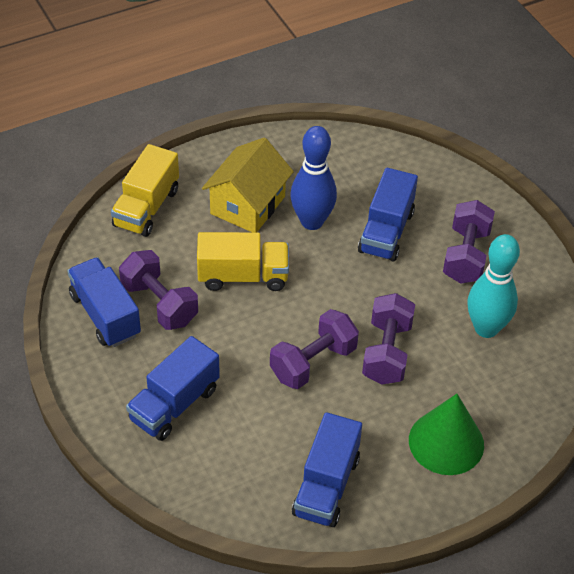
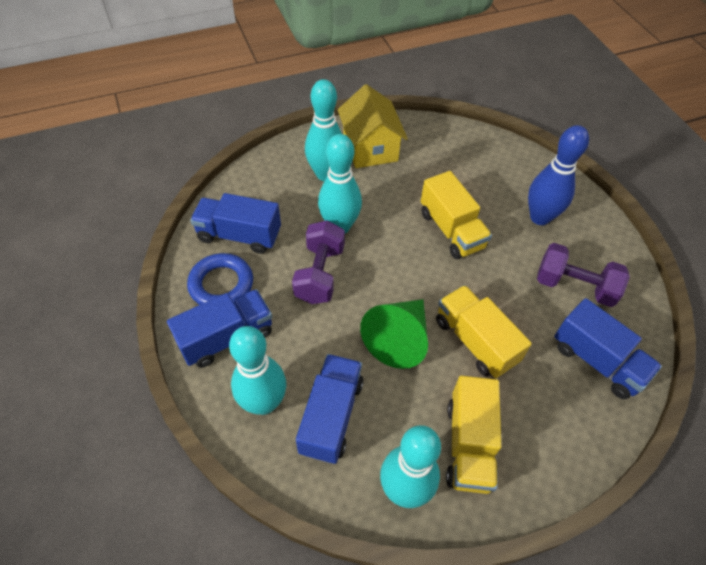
blue ring: 0 -> 1
purple dumbbell: 4 -> 2
turquoise bowling pin: 1 -> 4
yellow truck: 2 -> 3

